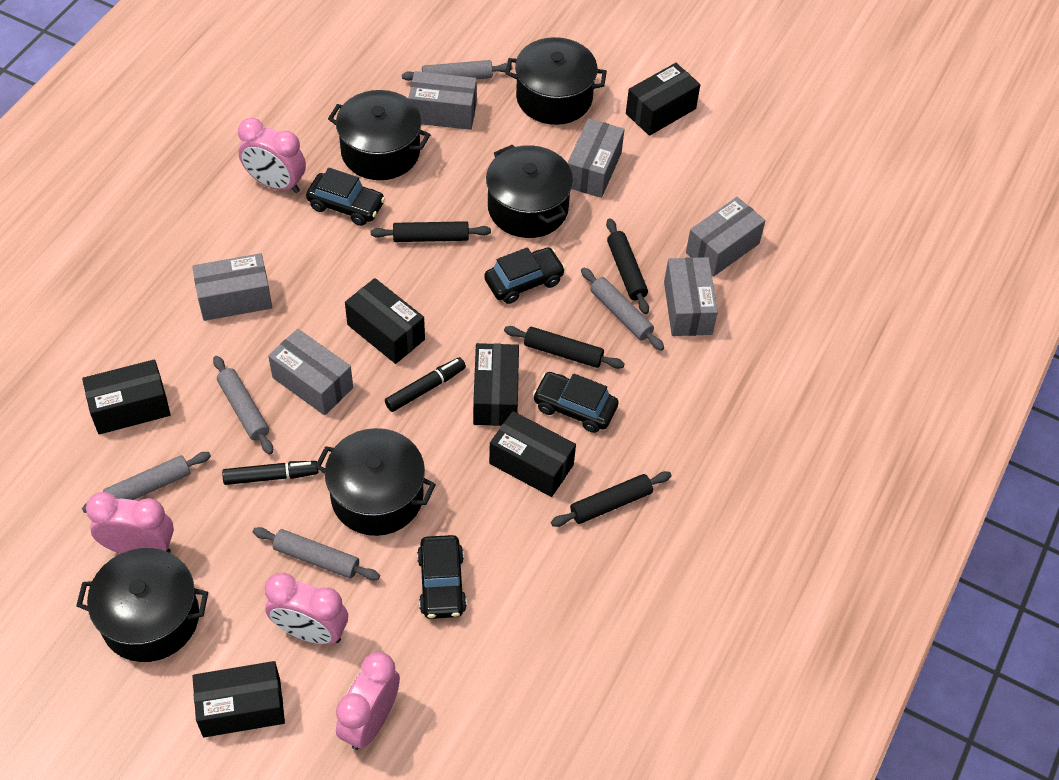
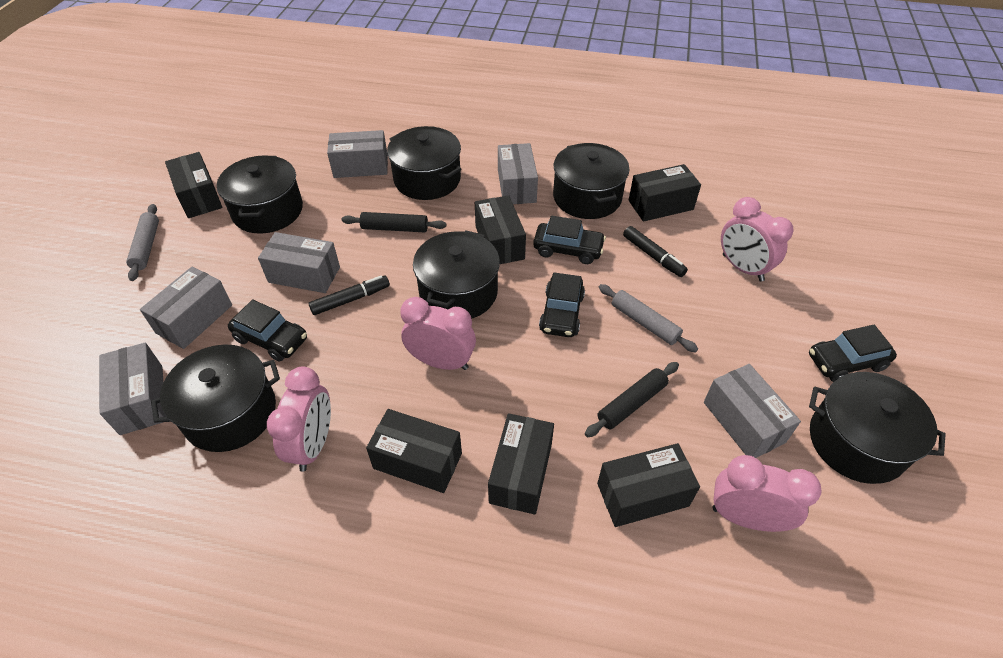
black pot: 5 -> 6
black rolling pin: 4 -> 2
grey rolling pin: 5 -> 2

